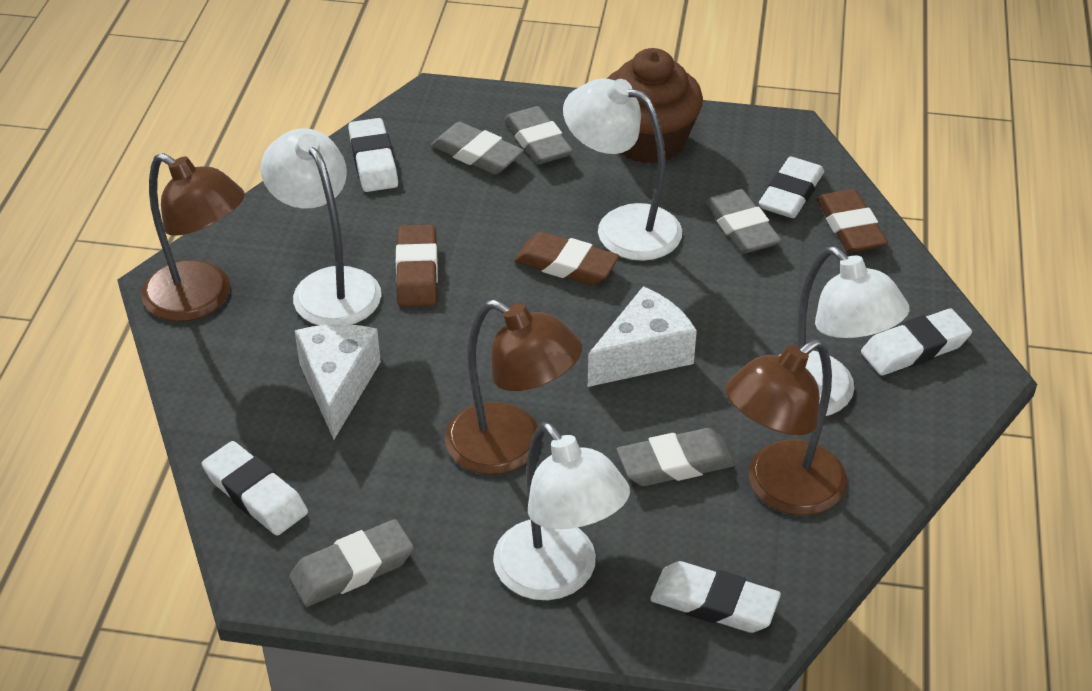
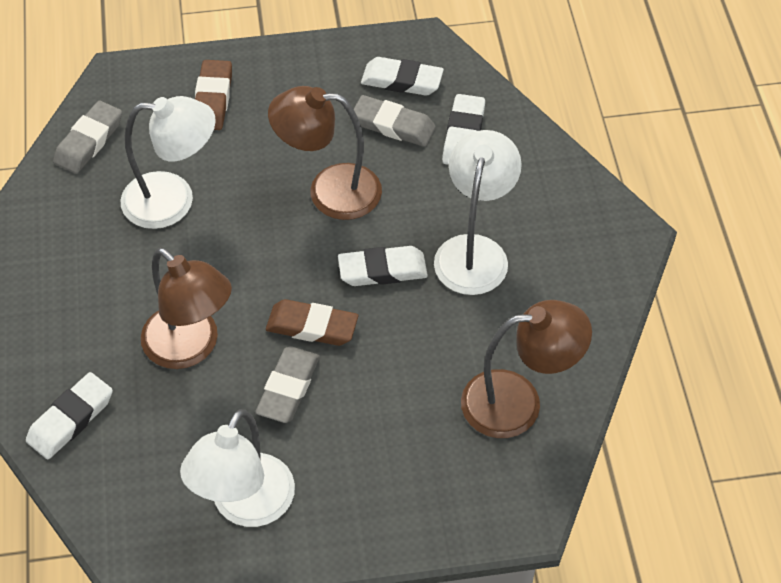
brown cupcake: 1 -> 0
brown eraser: 3 -> 2
grey eraser: 5 -> 3
white cheese: 2 -> 0
white eraser: 5 -> 4
white lamp: 4 -> 3

